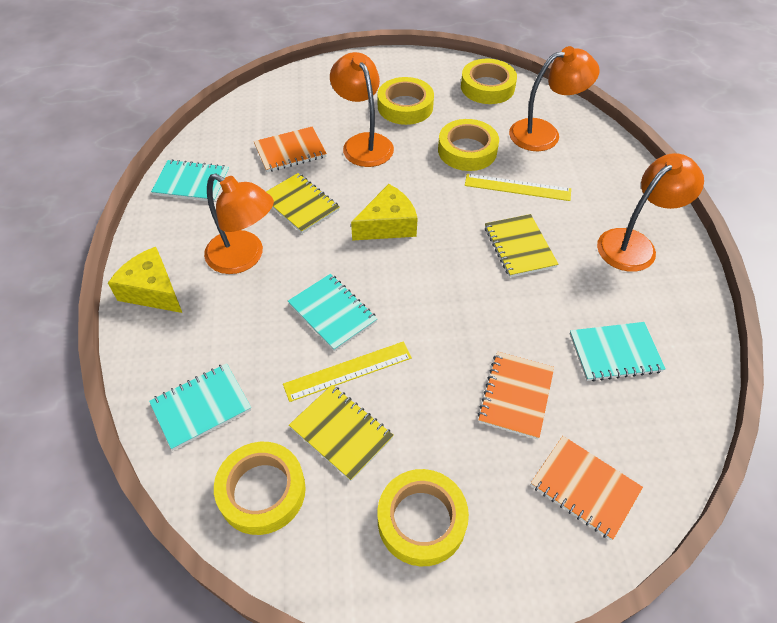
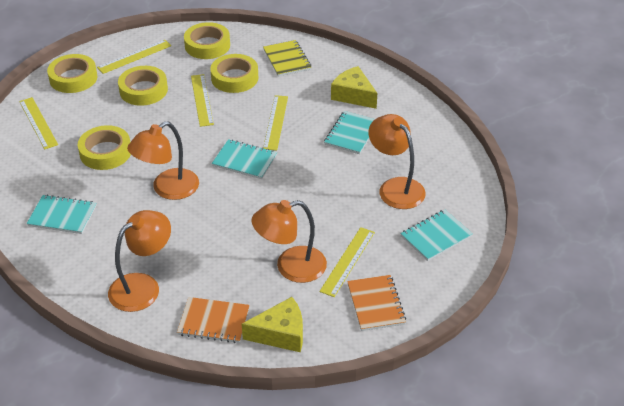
orange notebook: 3 -> 2
yellow notebook: 3 -> 1
yellow ruler: 2 -> 5

